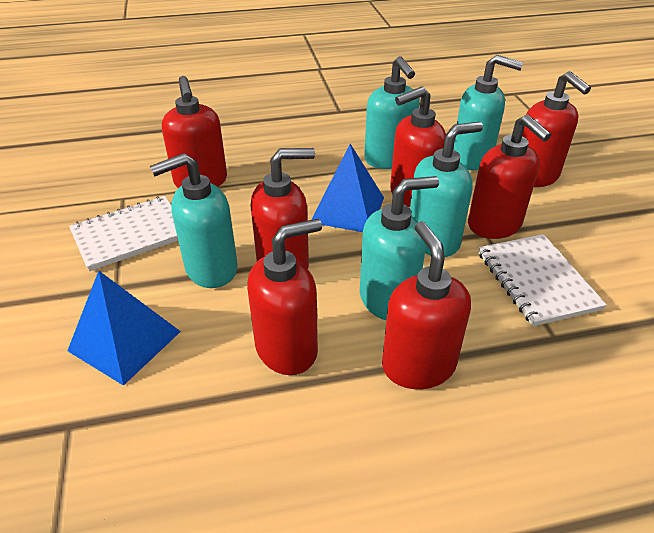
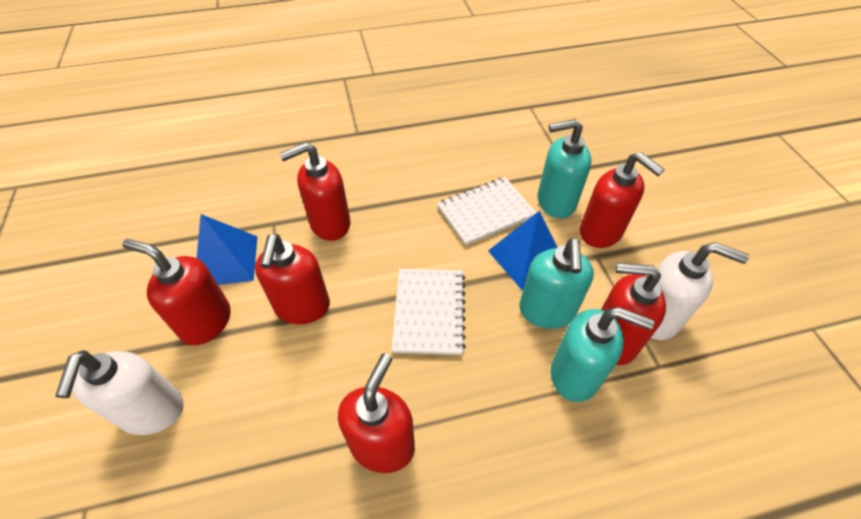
red soap dispenser: 7 -> 6
turquoise soap dispenser: 5 -> 3
white soap dispenser: 0 -> 2

